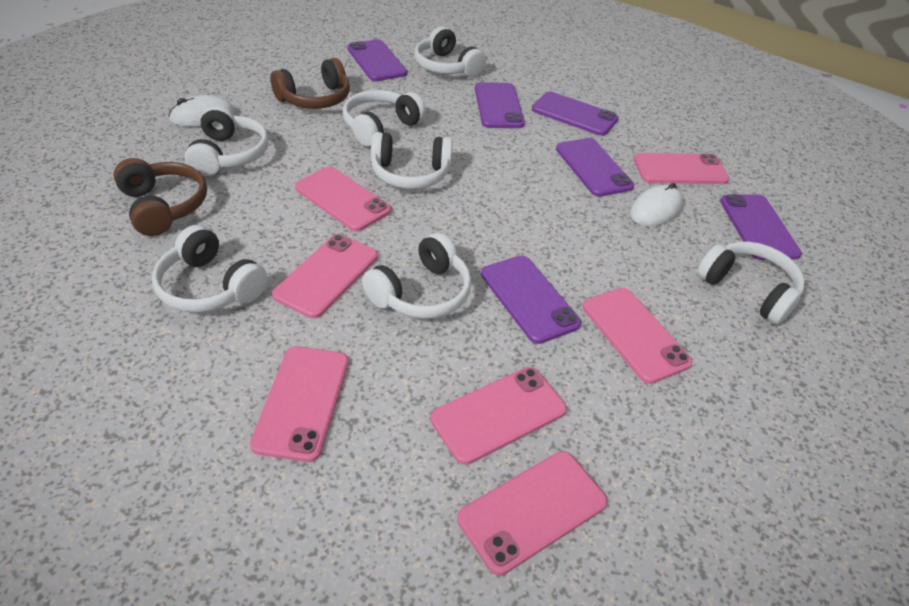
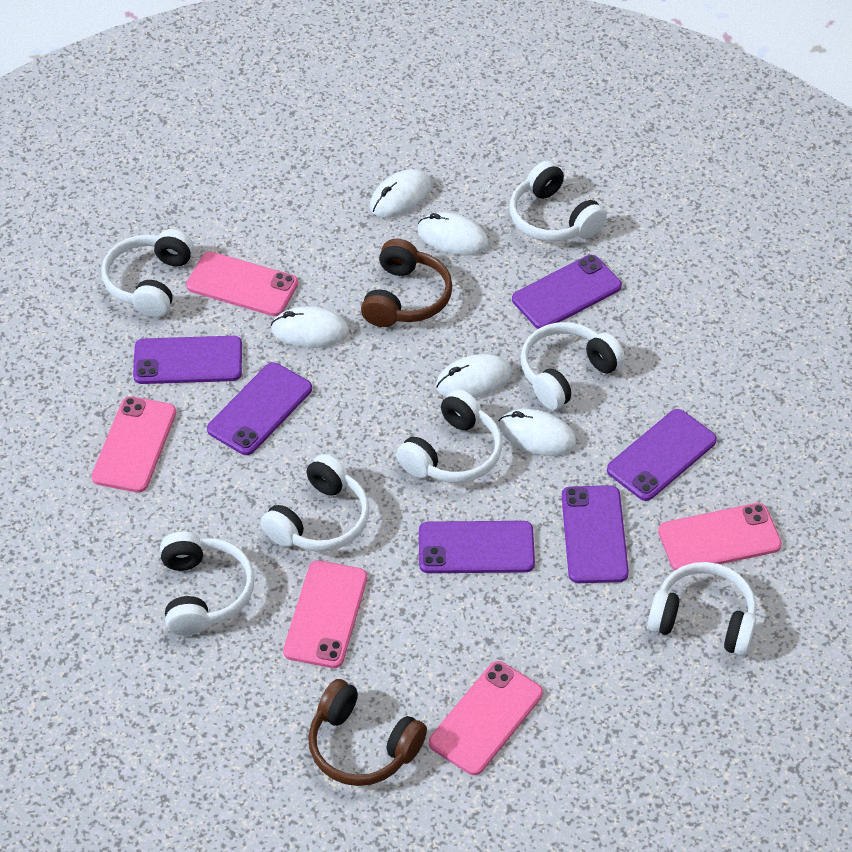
pink phone: 7 -> 5
white mouse: 2 -> 5

